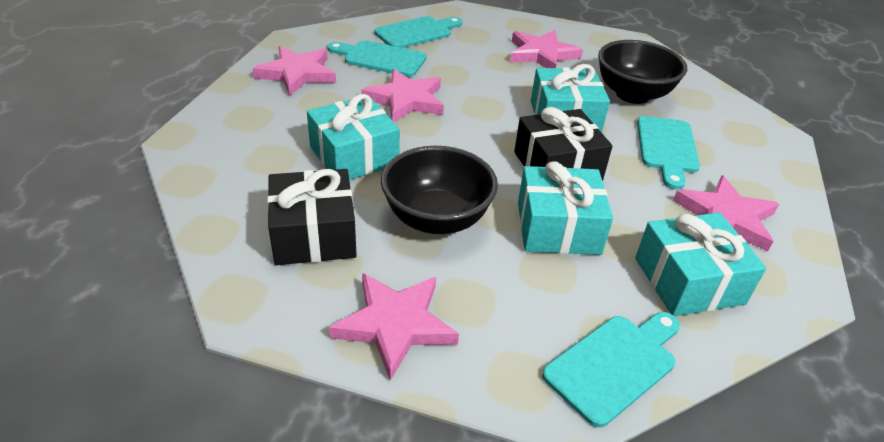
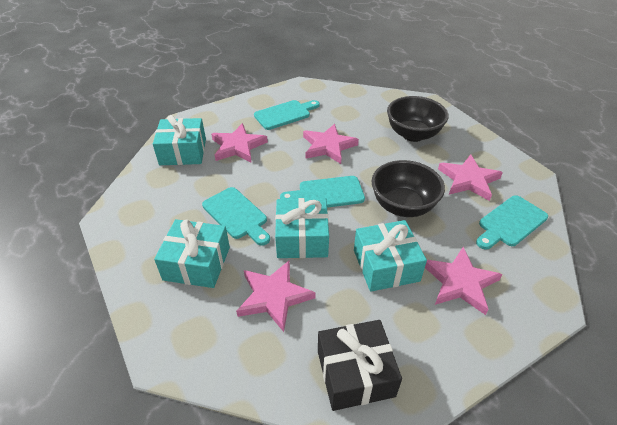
black gift: 2 -> 1

